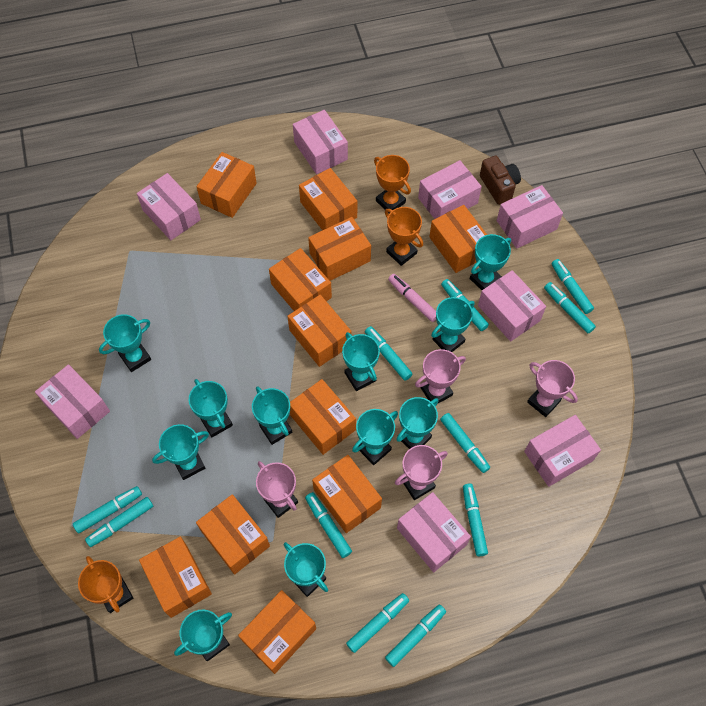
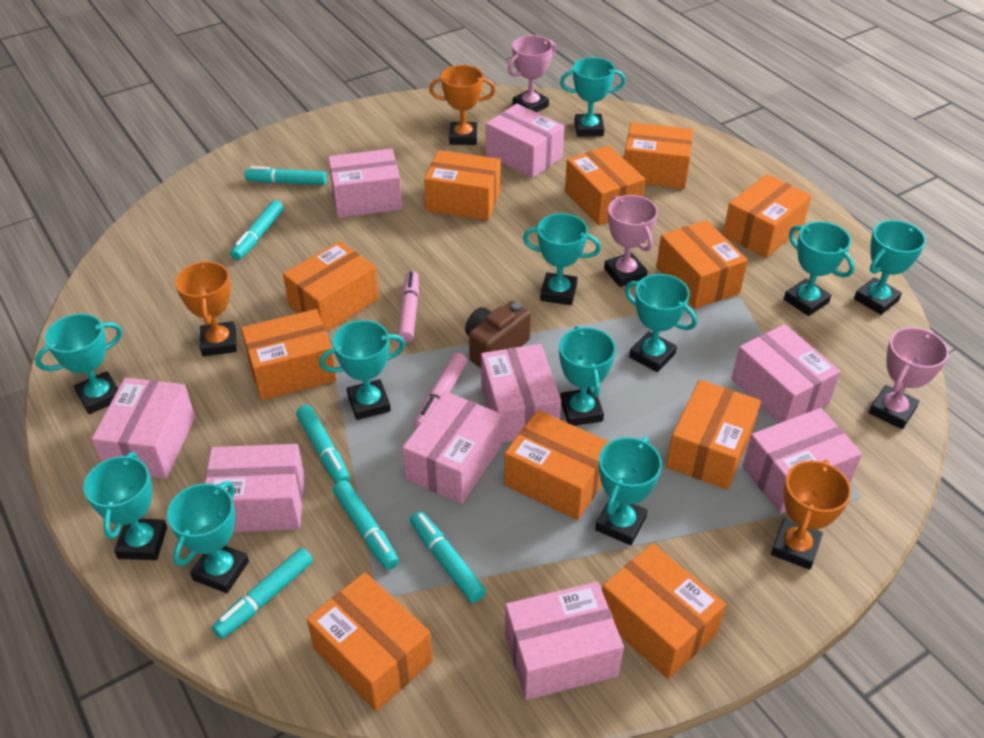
pink box: 8 -> 9
pink marker: 1 -> 2
pink trophy: 4 -> 3
turquoise marker: 11 -> 6

